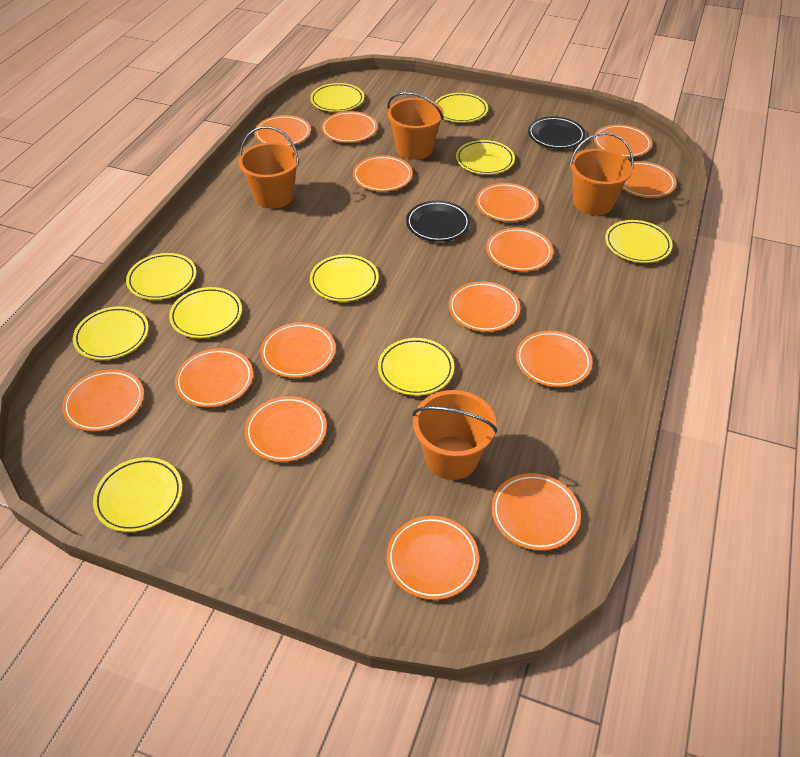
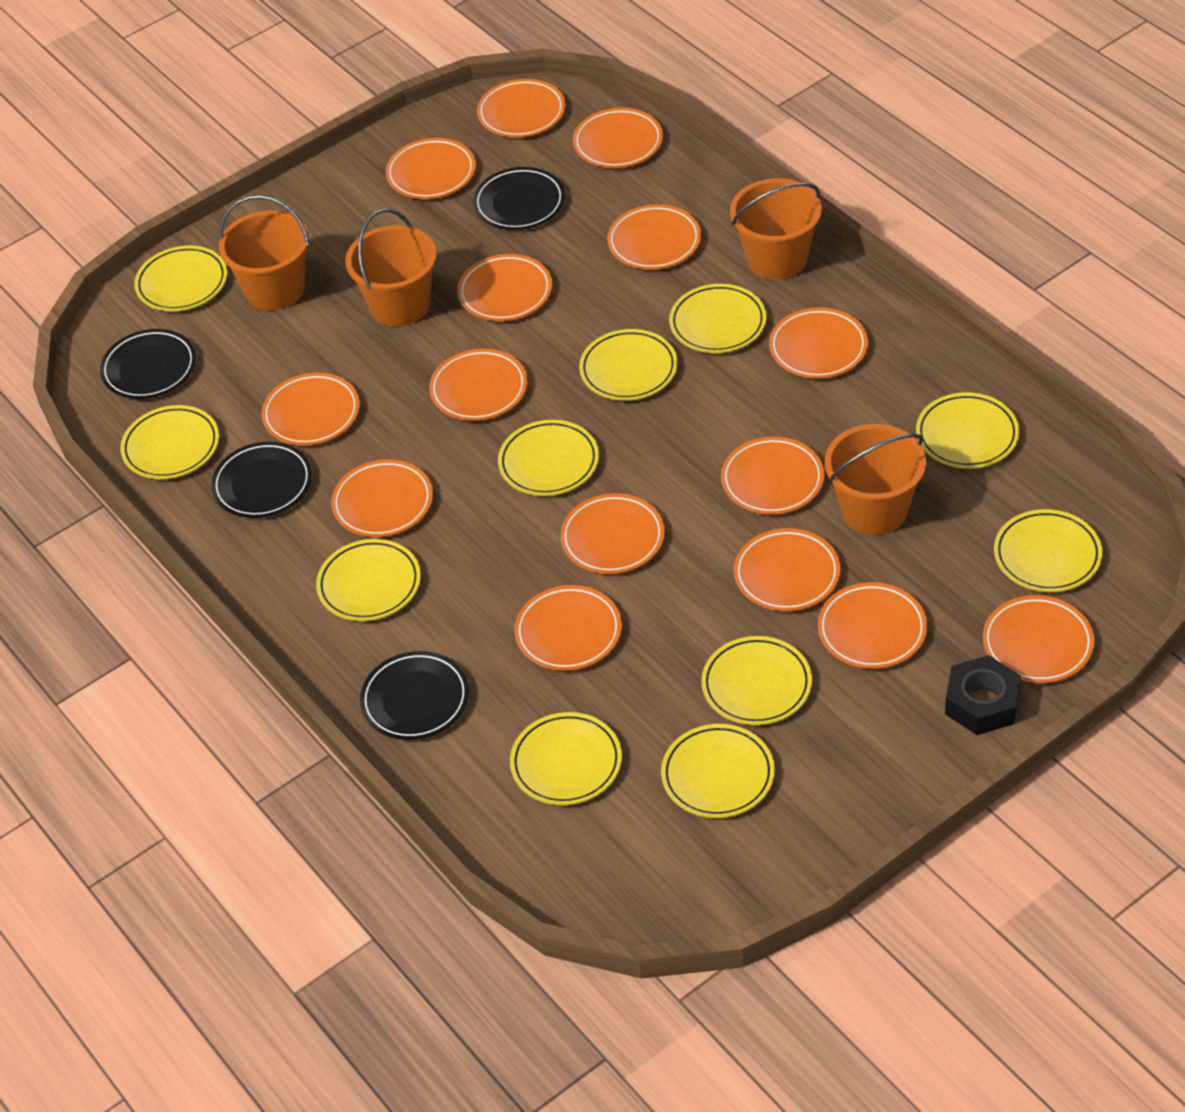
black nut: 0 -> 1
black plate: 2 -> 4
yellow plate: 10 -> 11

